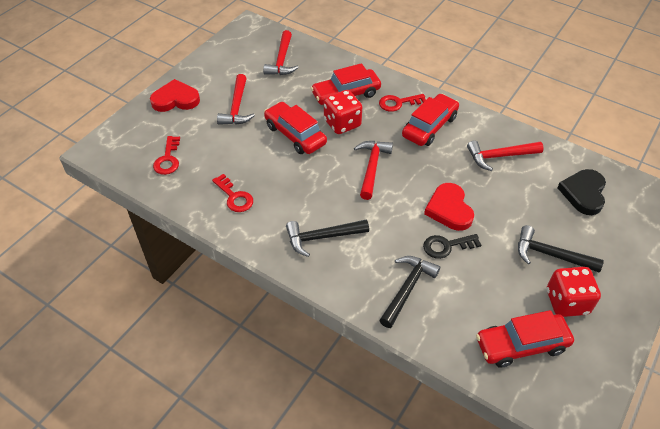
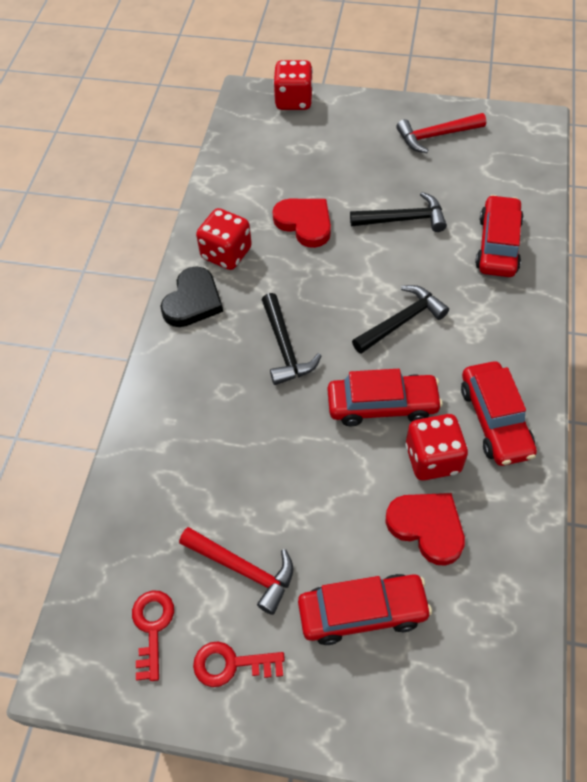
black key: 1 -> 0
red dice: 2 -> 3
red hammer: 4 -> 2
red key: 3 -> 2

